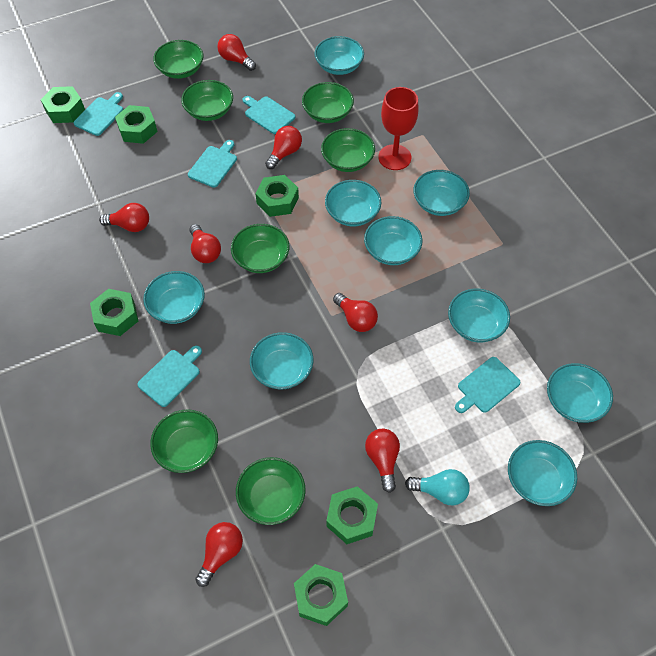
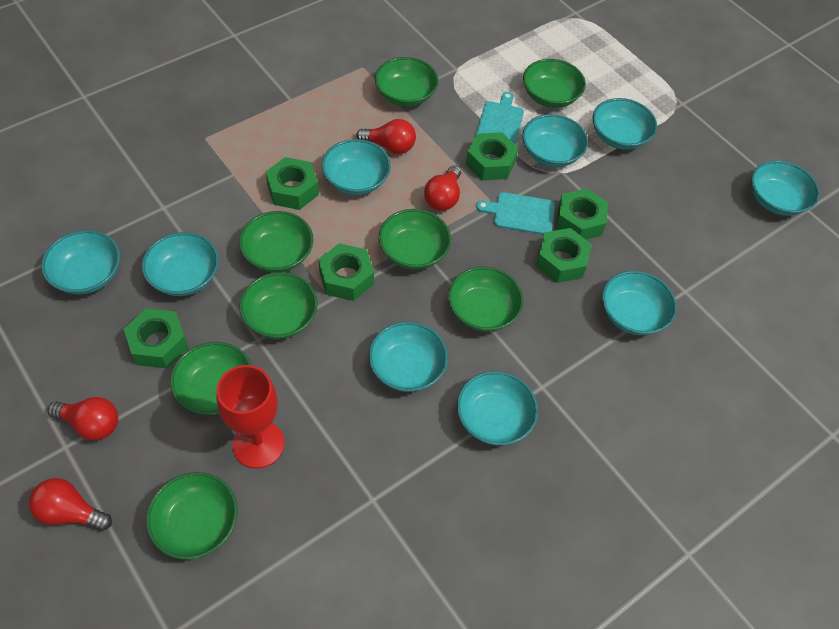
green bowl: 7 -> 8
red light bulb: 7 -> 4
turquoise cutting board: 5 -> 2
turquoise light bulb: 1 -> 0

